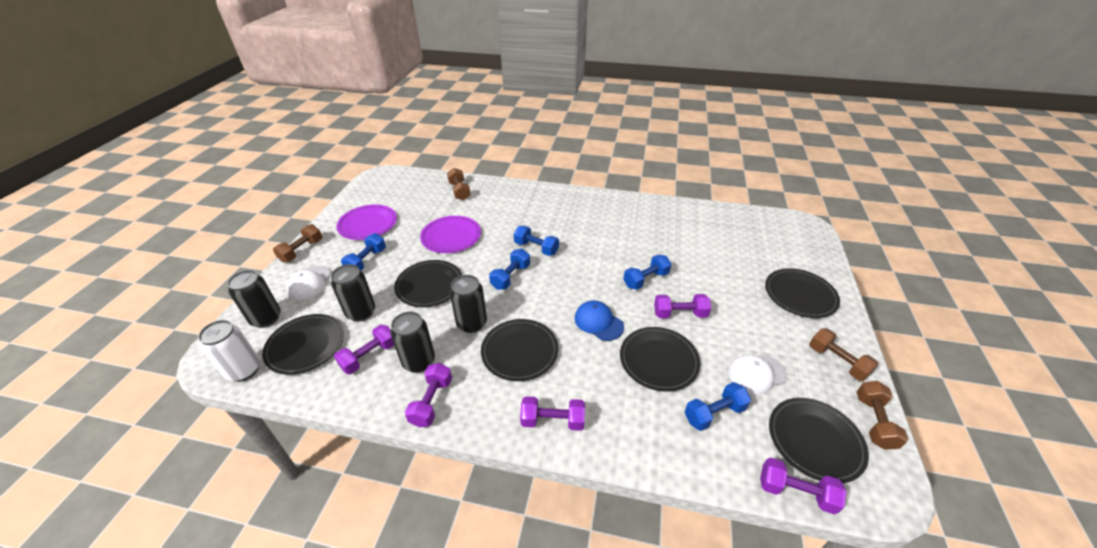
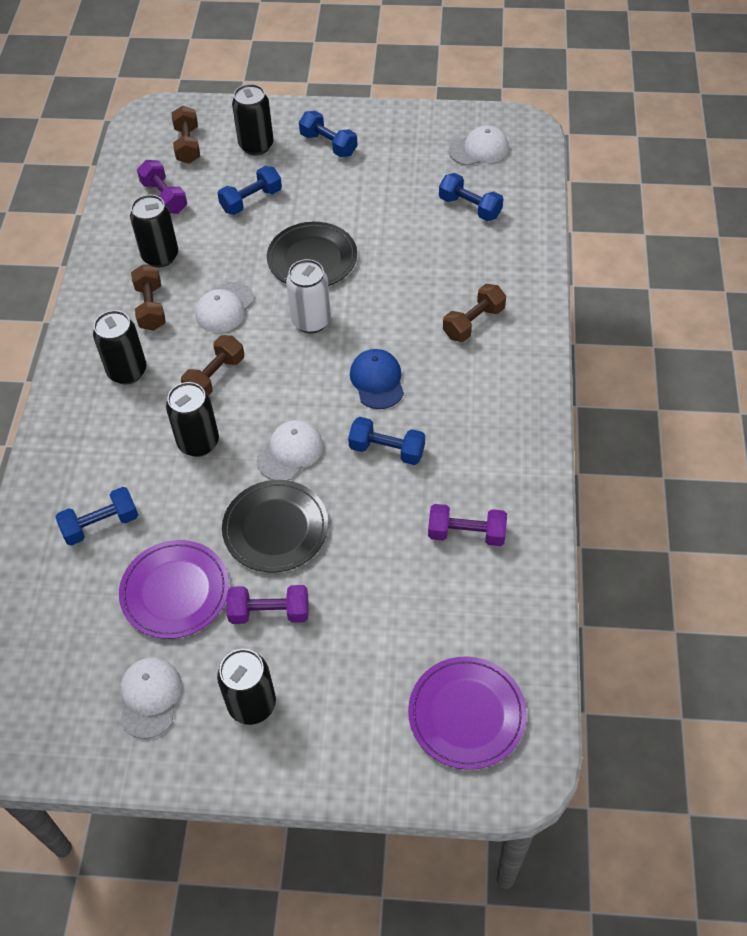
black can: 4 -> 5
black plate: 6 -> 2
purple dumbbell: 5 -> 3
white cap: 2 -> 4

